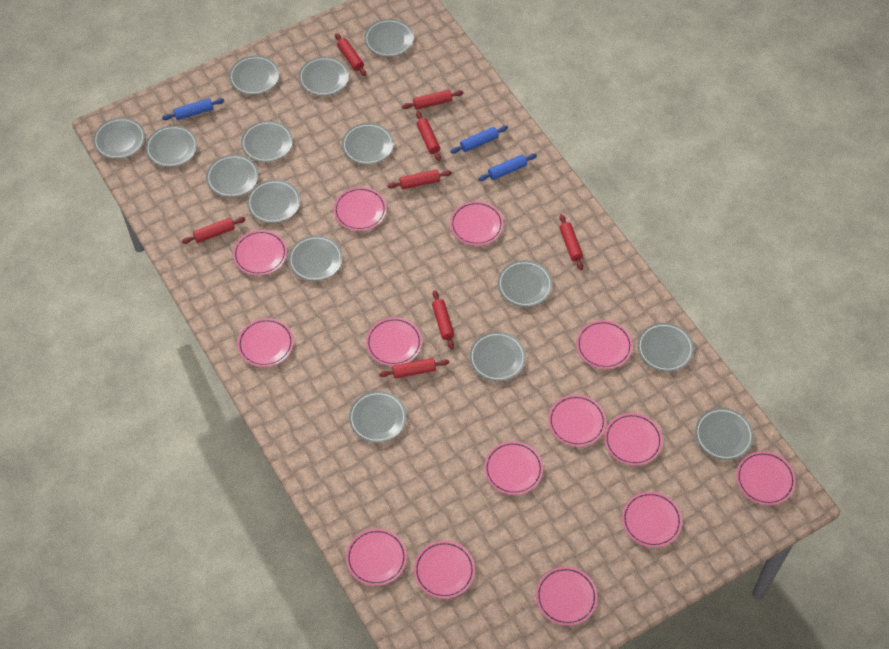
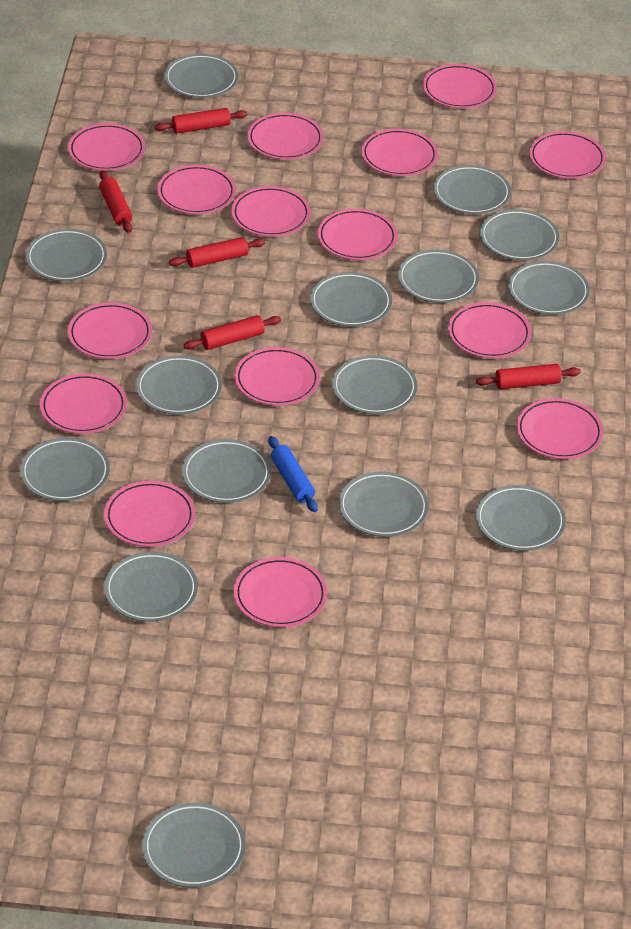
blue rolling pin: 3 -> 1
pink plate: 14 -> 15
red rolling pin: 8 -> 5

